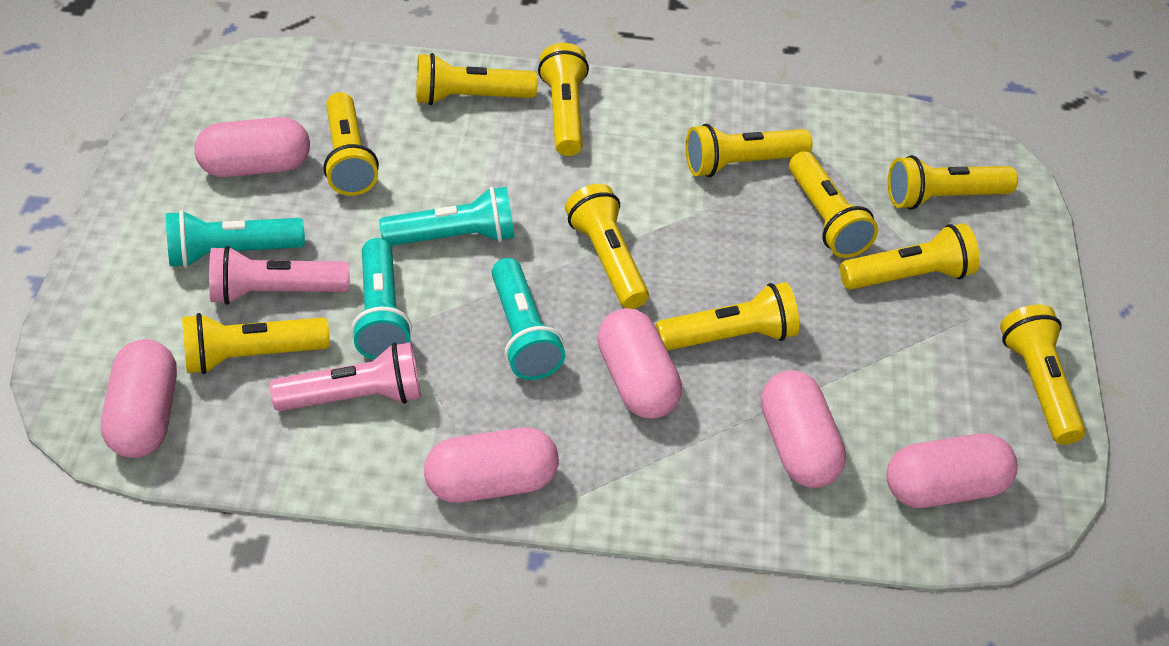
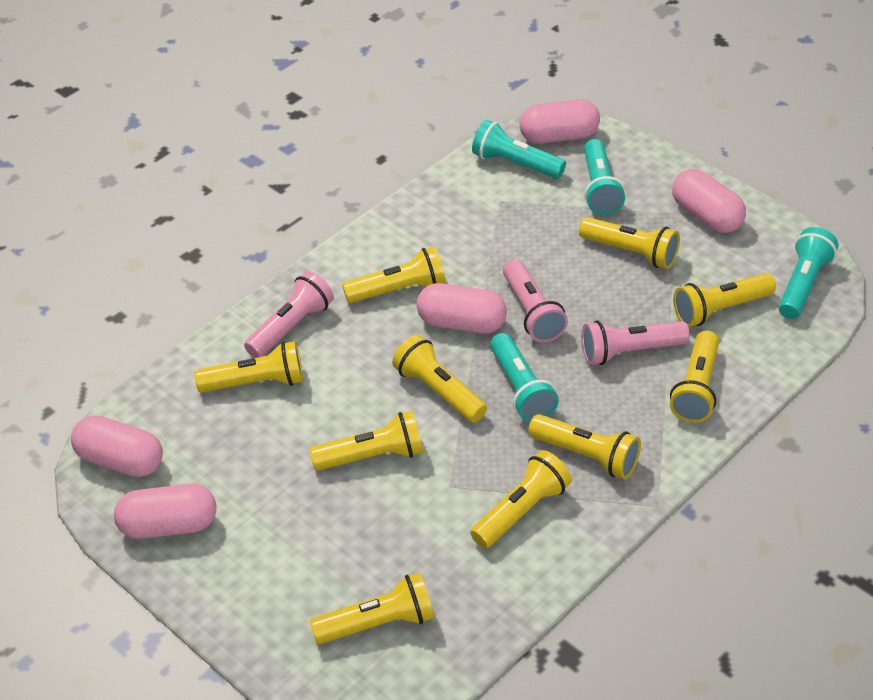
pink capsule: 6 -> 5
pink flashlight: 2 -> 3
yellow flashlight: 11 -> 10

